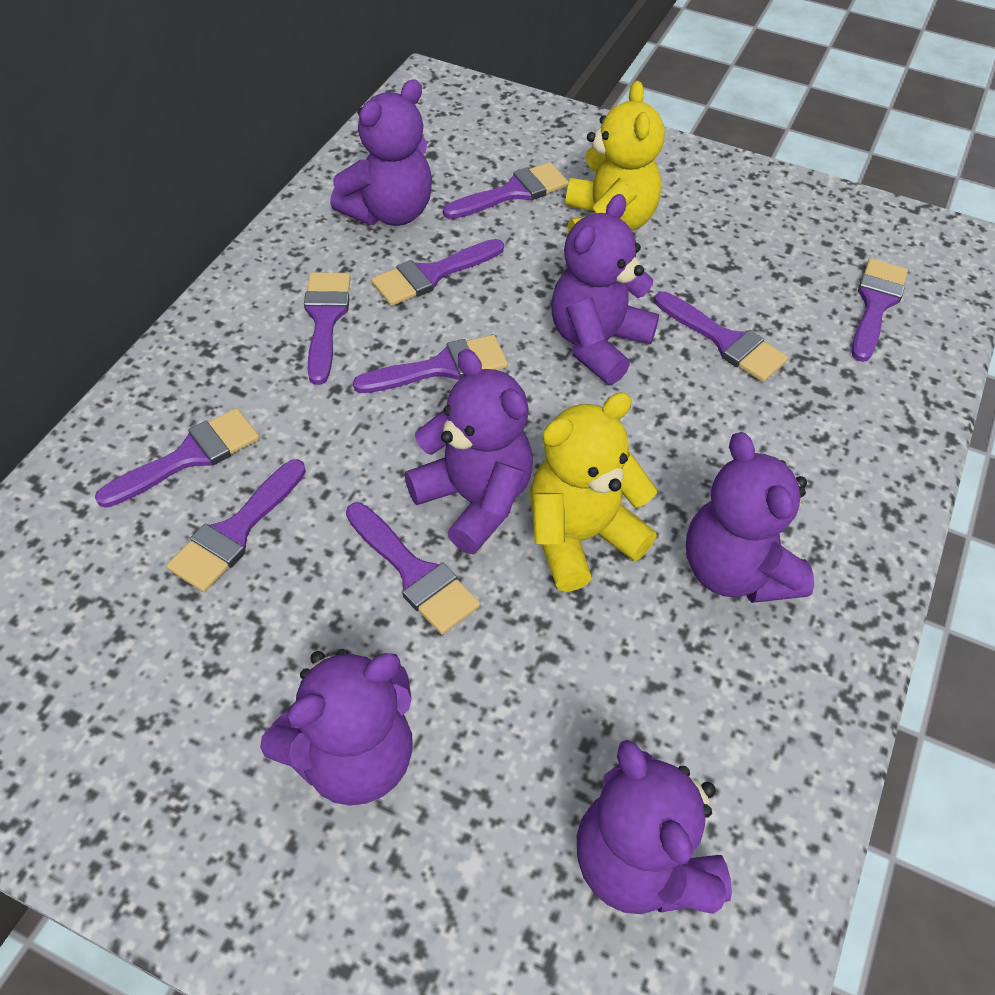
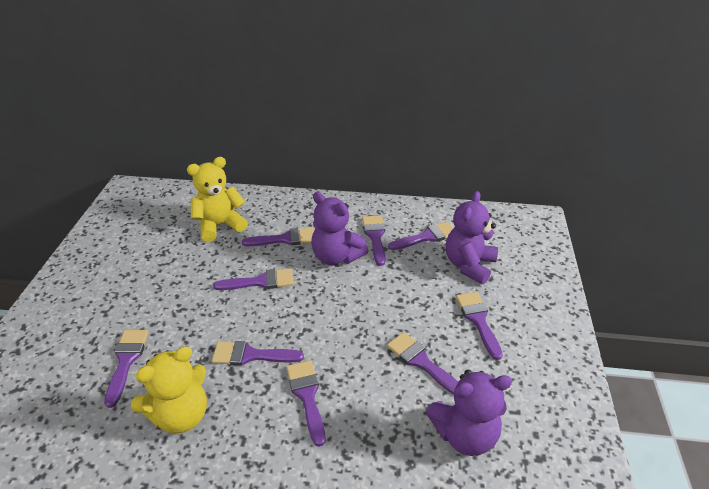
purple teddy bear: 6 -> 3

